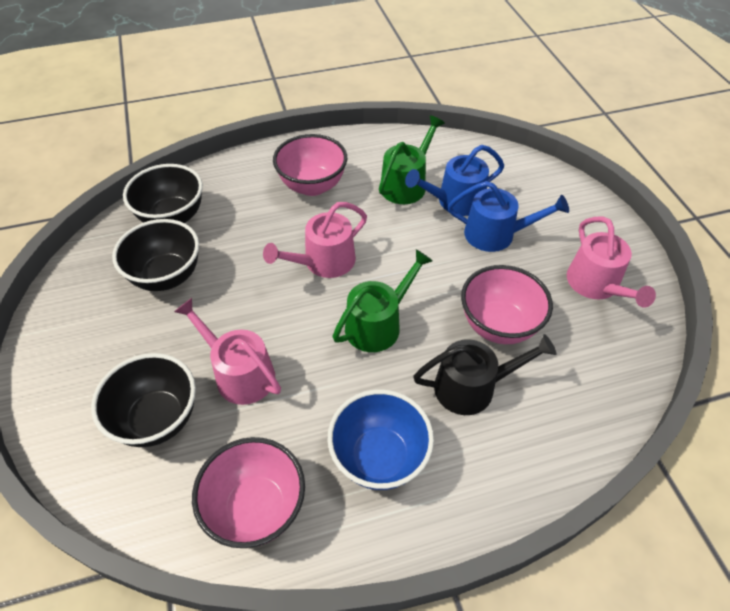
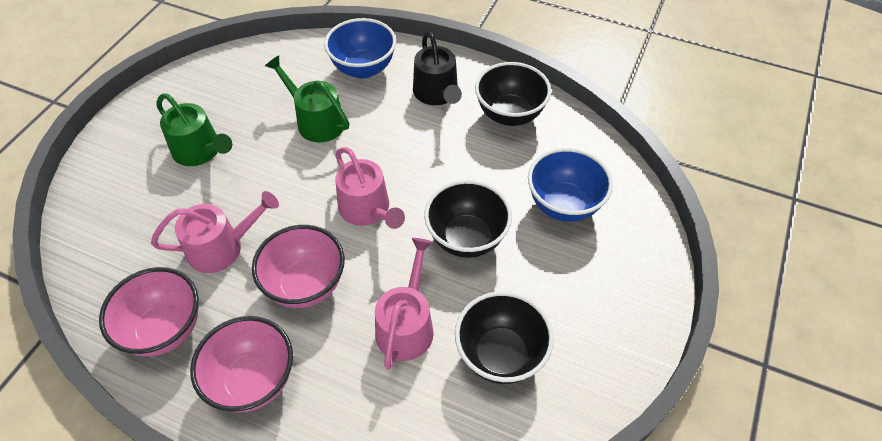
blue bowl: 1 -> 2
blue watering can: 2 -> 0

